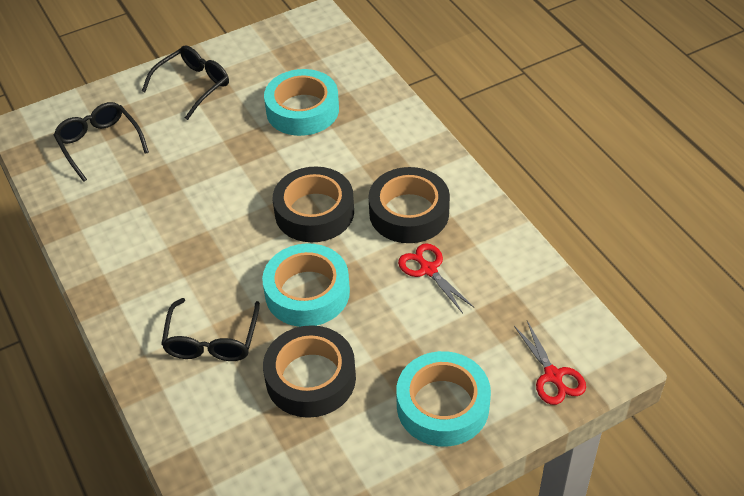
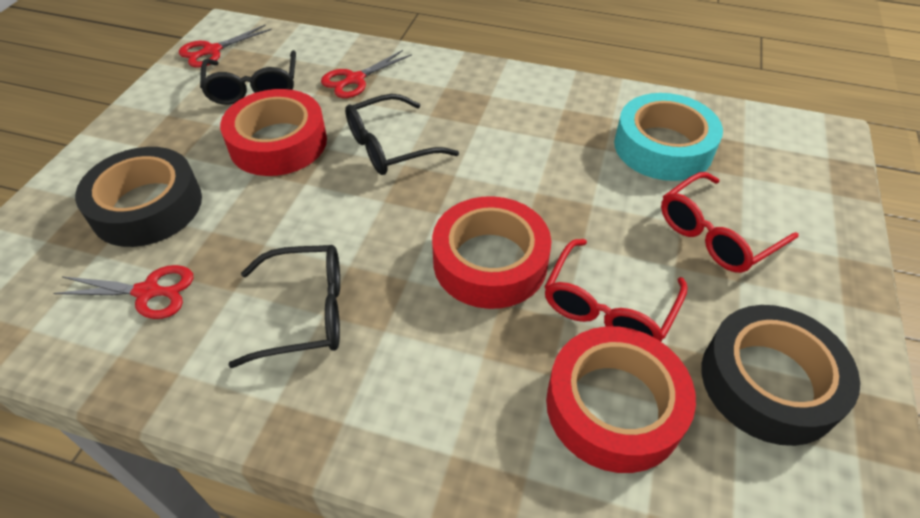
black tape: 3 -> 2
red glasses: 0 -> 2
red scissors: 2 -> 3
red tape: 0 -> 3
turquoise tape: 3 -> 1

